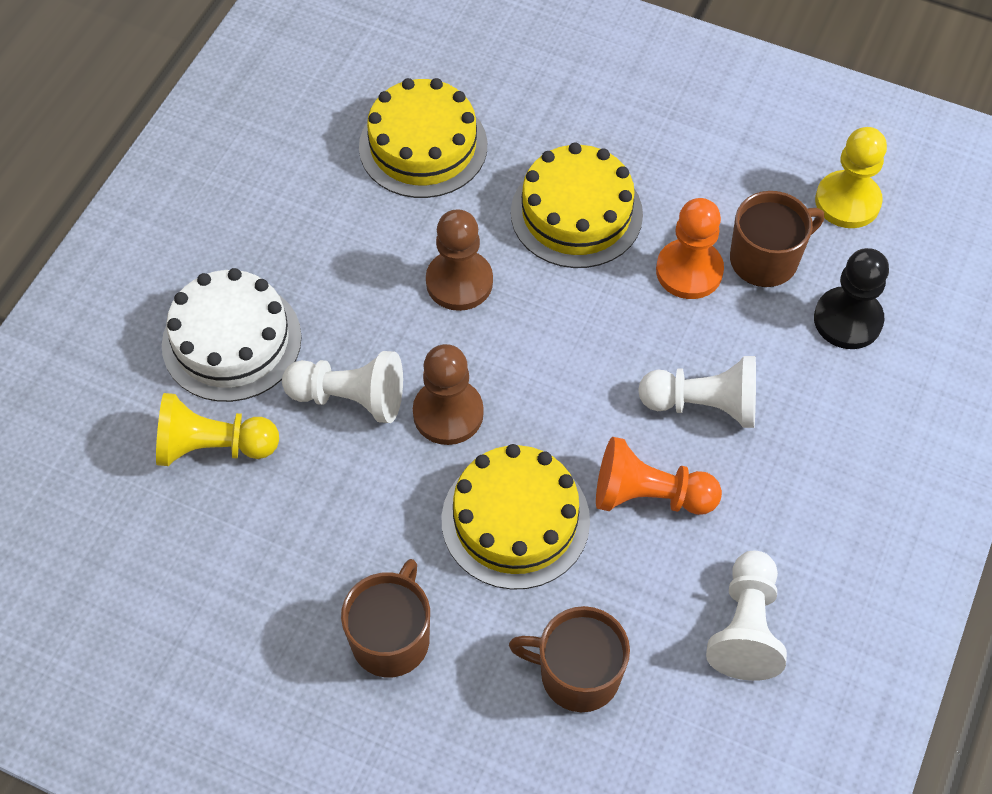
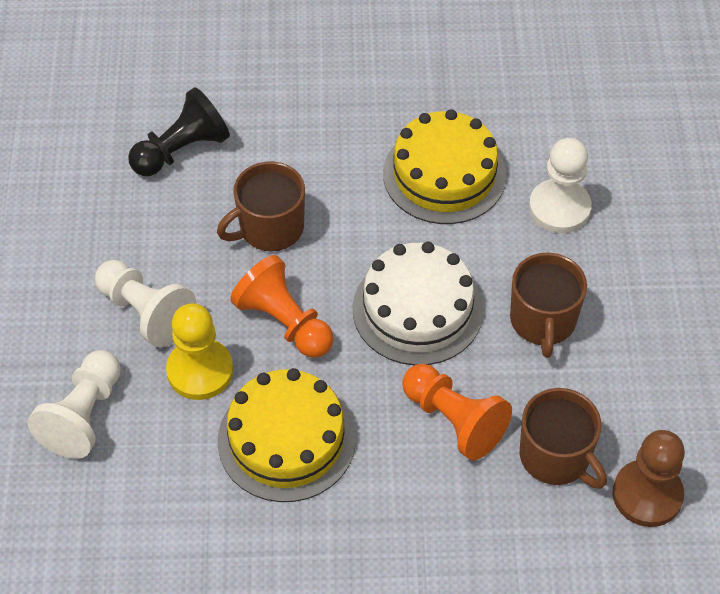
brown pawn: 2 -> 1
yellow cake: 3 -> 2
yellow pawn: 2 -> 1

